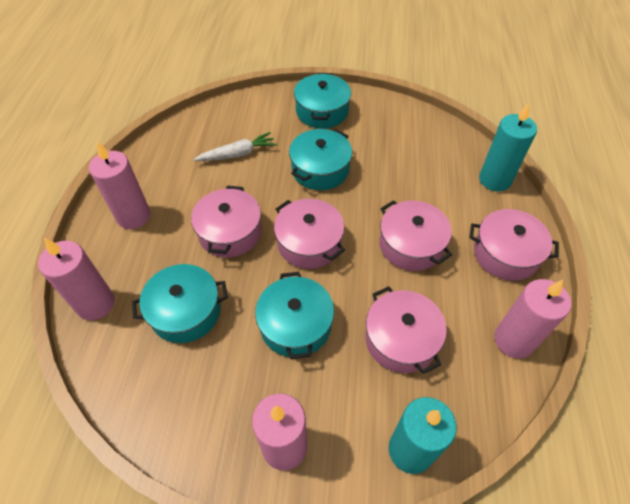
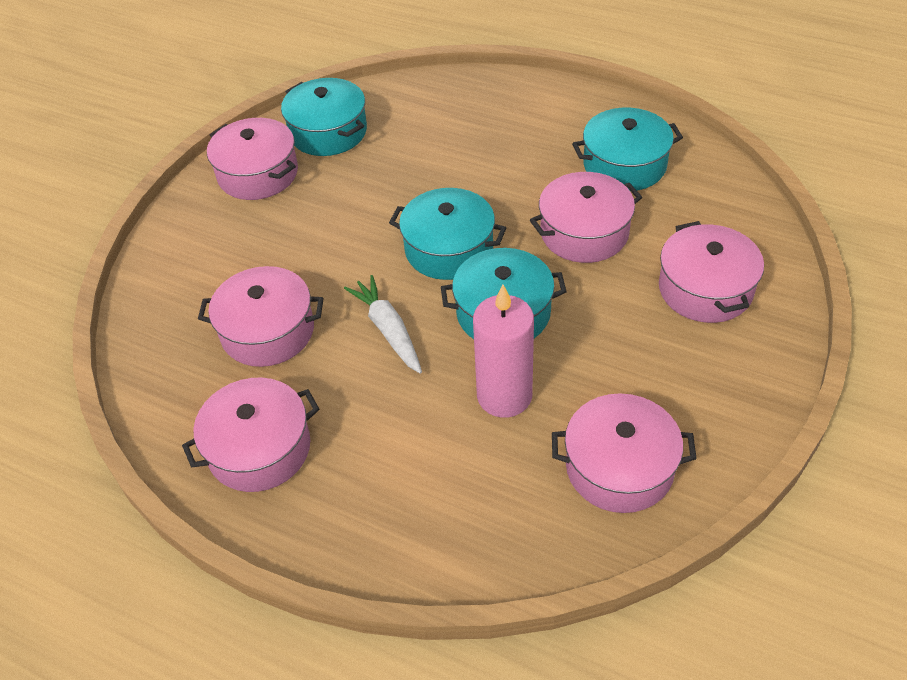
pink candle: 4 -> 1
pink pot: 5 -> 6
turquoise candle: 2 -> 0

